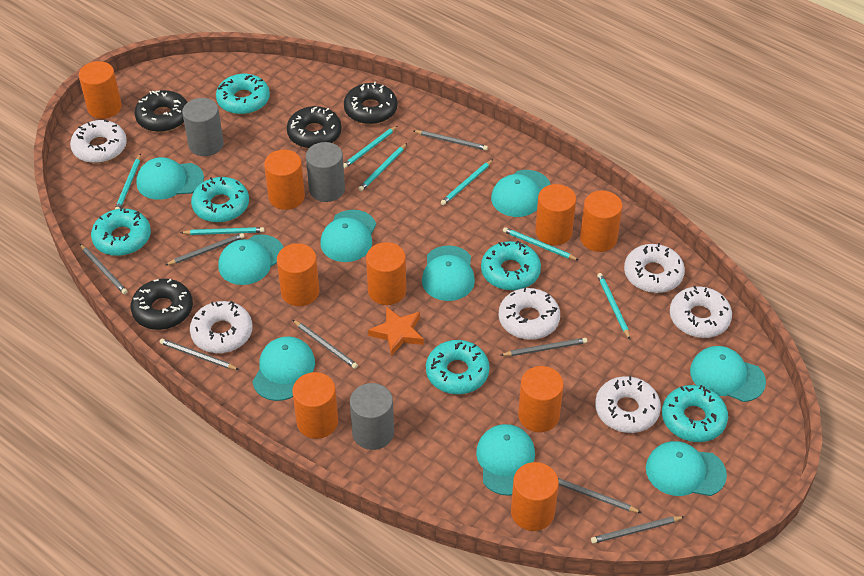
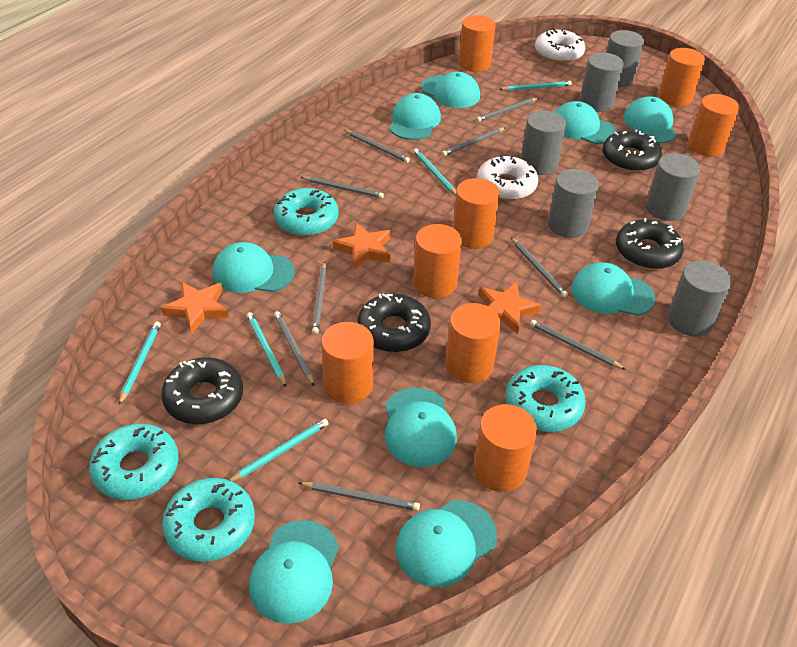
grey cylinder: 3 -> 6
grey pencil: 8 -> 9
orange cylinder: 9 -> 8
orange star: 1 -> 3
turquoise donut: 6 -> 4
turquoise pencil: 7 -> 5
white donut: 6 -> 2

